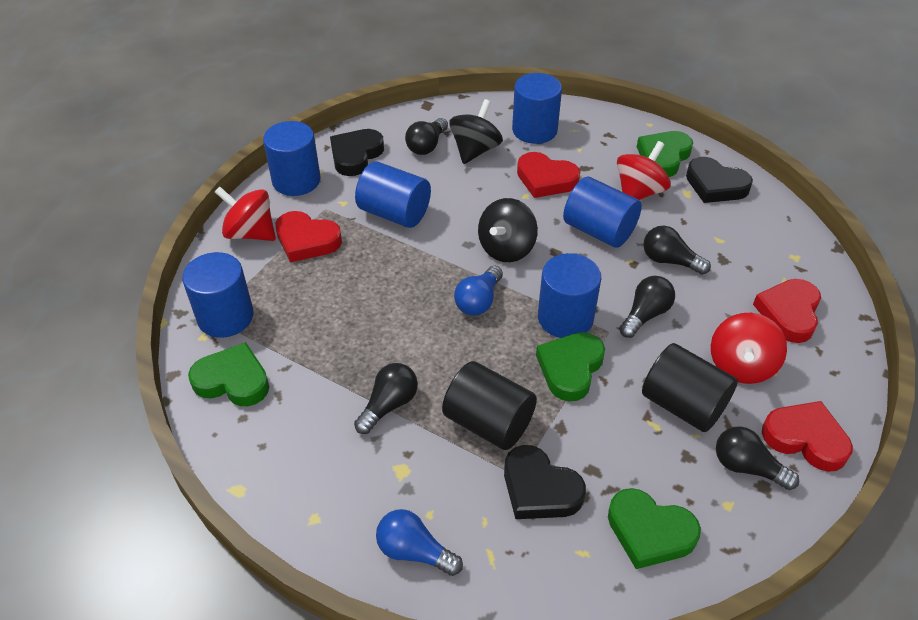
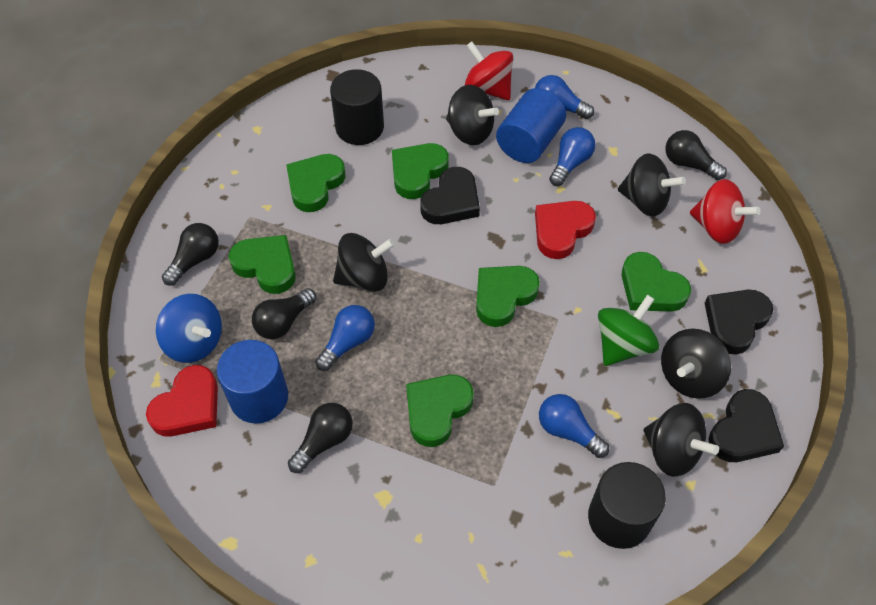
black light bulb: 5 -> 4
black spinning top: 2 -> 5
blue cylinder: 6 -> 2
blue light bulb: 2 -> 4
blue spinning top: 0 -> 1
green heart: 4 -> 6
green spinning top: 0 -> 1
red heart: 4 -> 2
red spinning top: 3 -> 2

